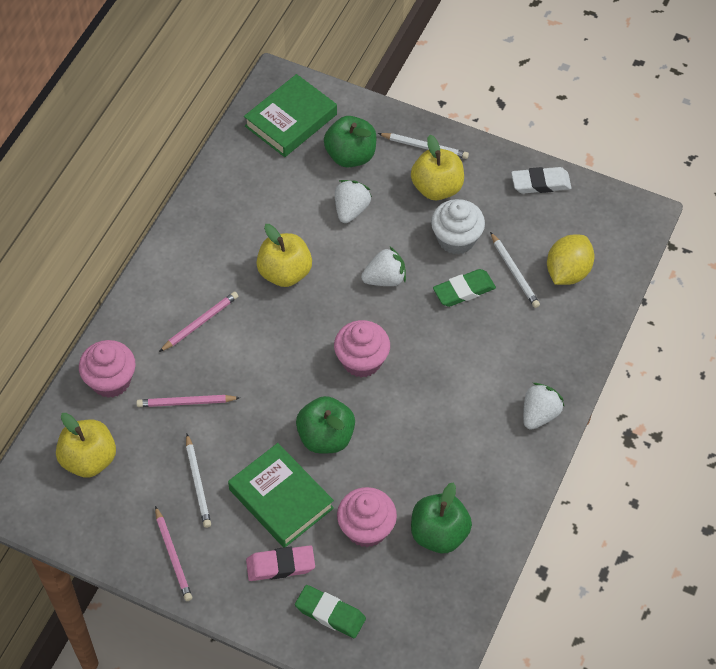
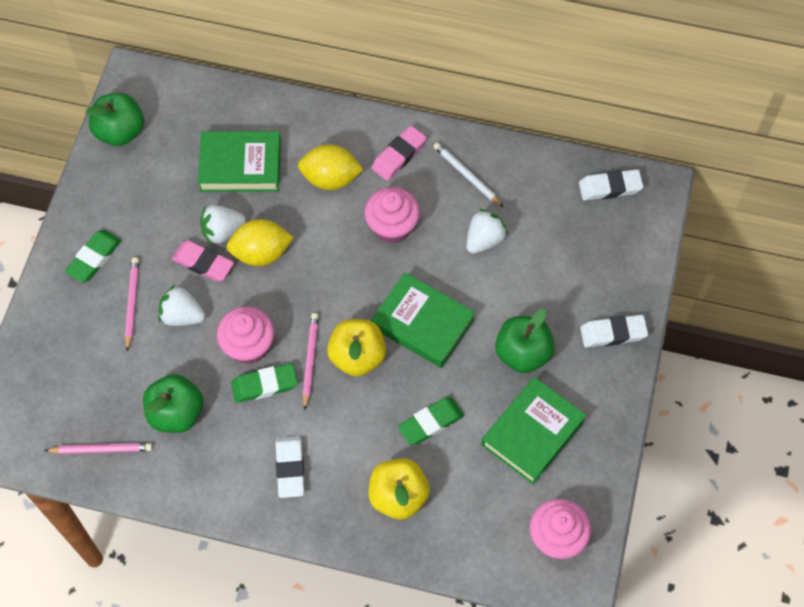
green book: 2 -> 3
green eraser: 2 -> 3
pink eraser: 1 -> 2
white cupcake: 1 -> 0
white eraser: 1 -> 3
white pencil: 3 -> 1
yellow apple: 3 -> 2
yellow lemon: 1 -> 2

